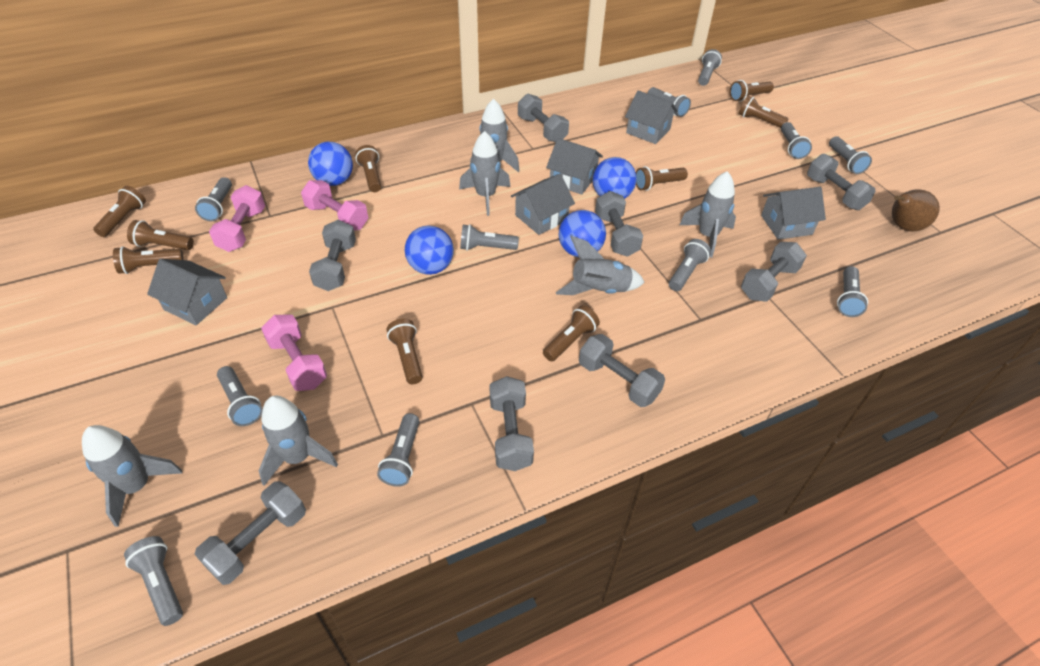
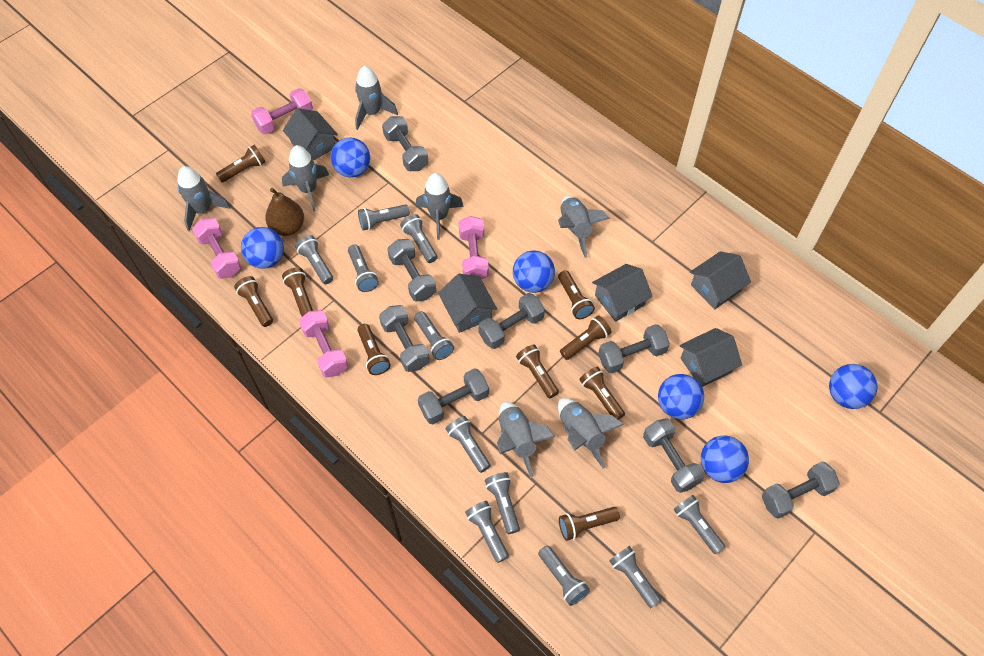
blue ball: 4 -> 6
grey rocket: 6 -> 7
pink dumbbell: 3 -> 4

